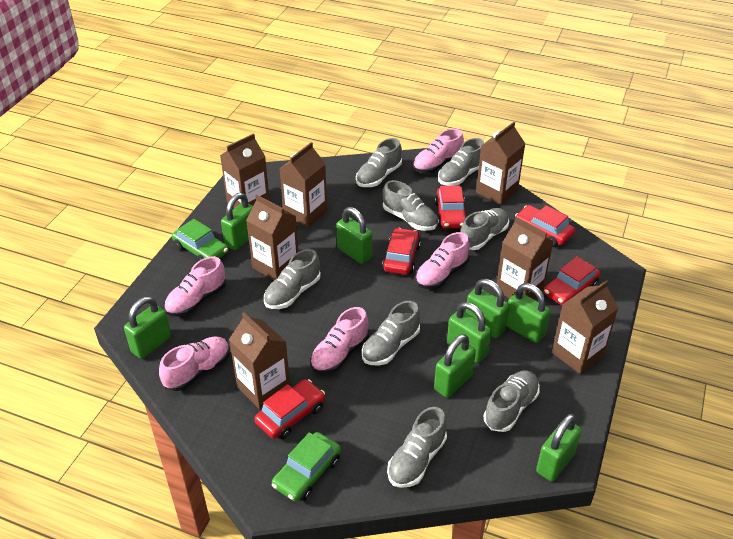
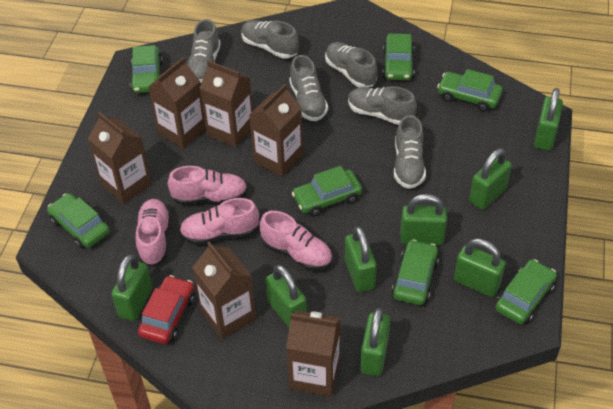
brown carton: 7 -> 6
green car: 2 -> 7
grey shoe: 8 -> 6
pink shoe: 5 -> 4
red car: 5 -> 1

